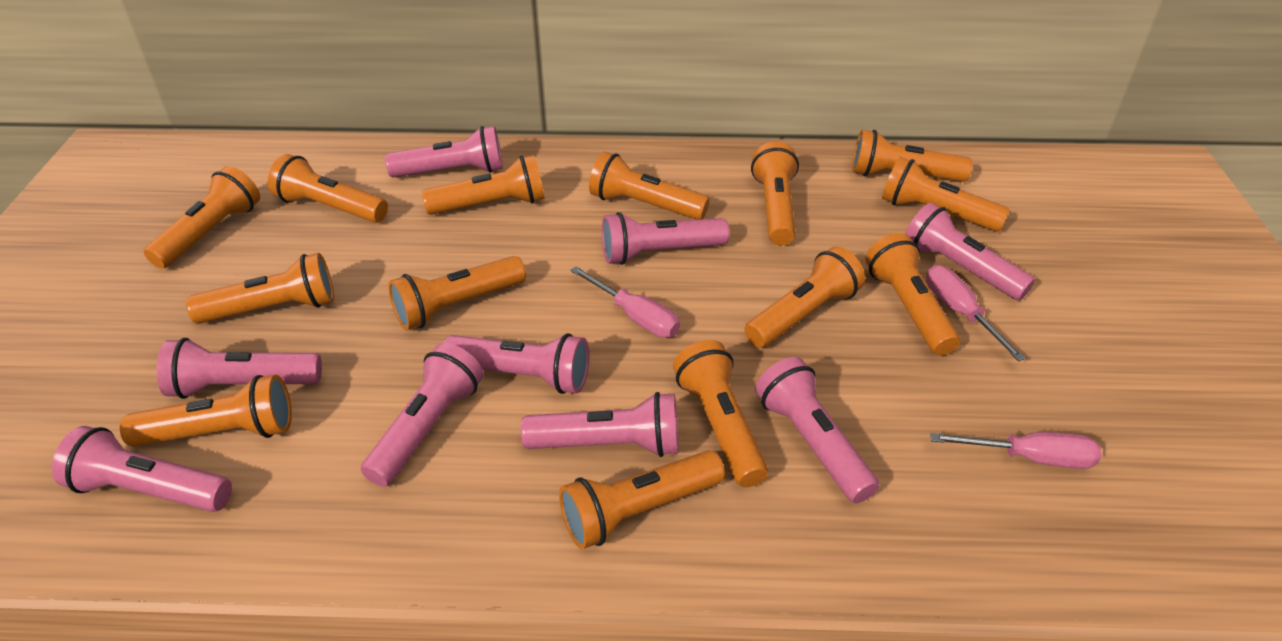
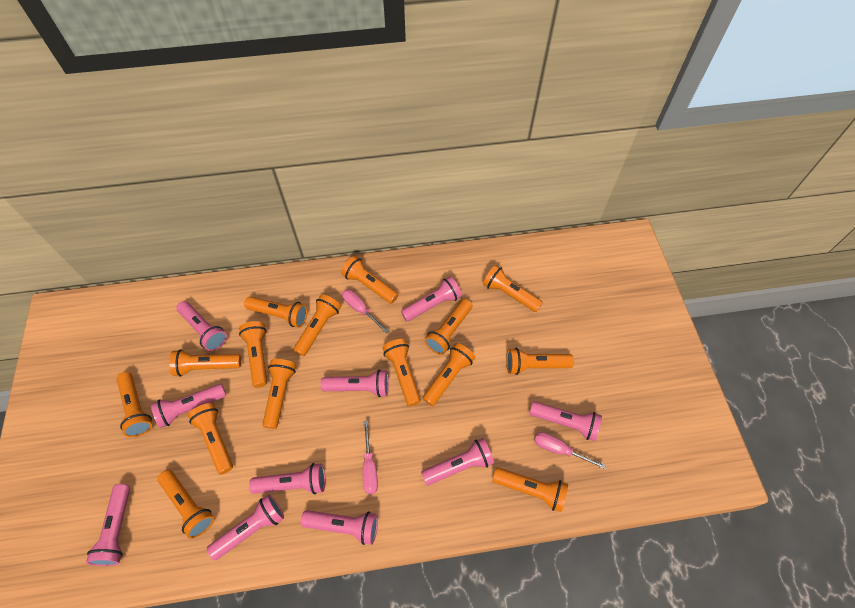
orange flashlight: 14 -> 15
pink flashlight: 9 -> 10

